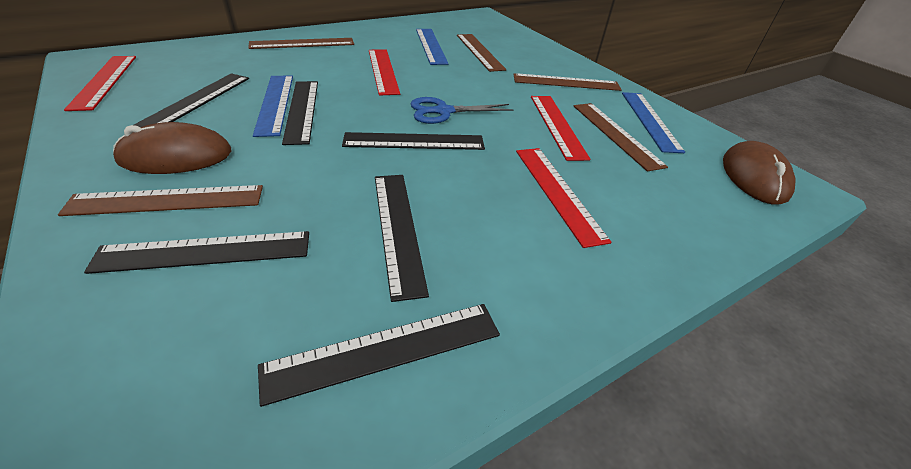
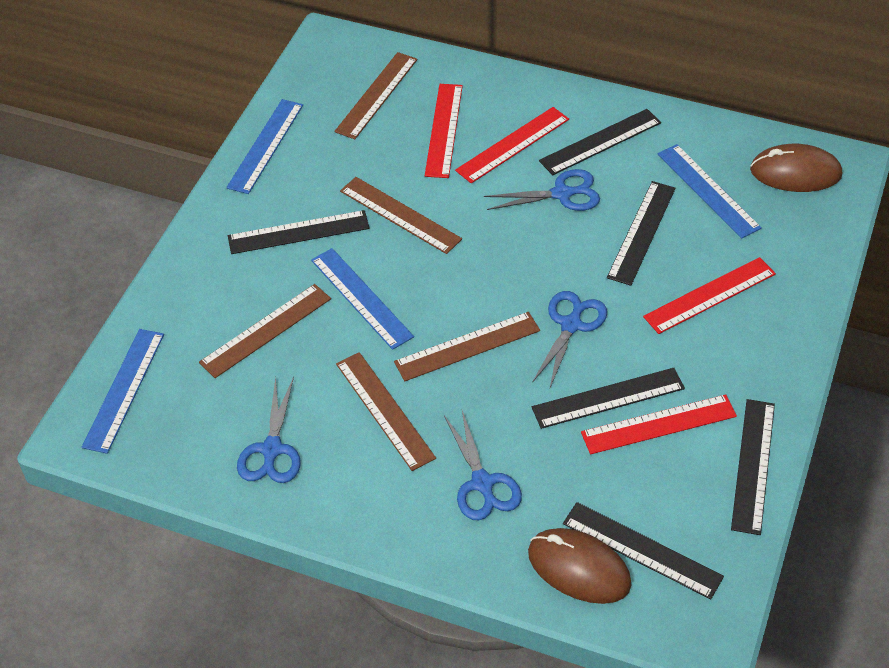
blue ruler: 3 -> 4
blue scissors: 1 -> 4

